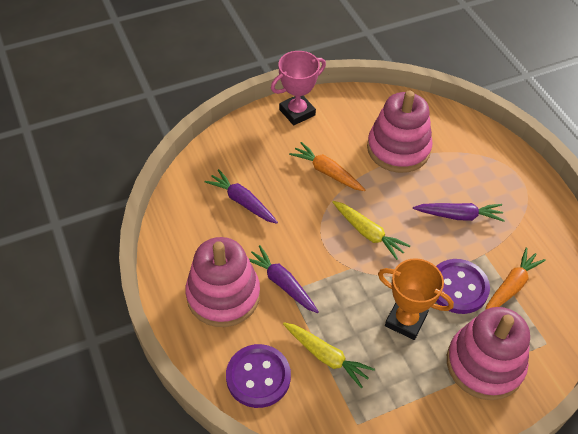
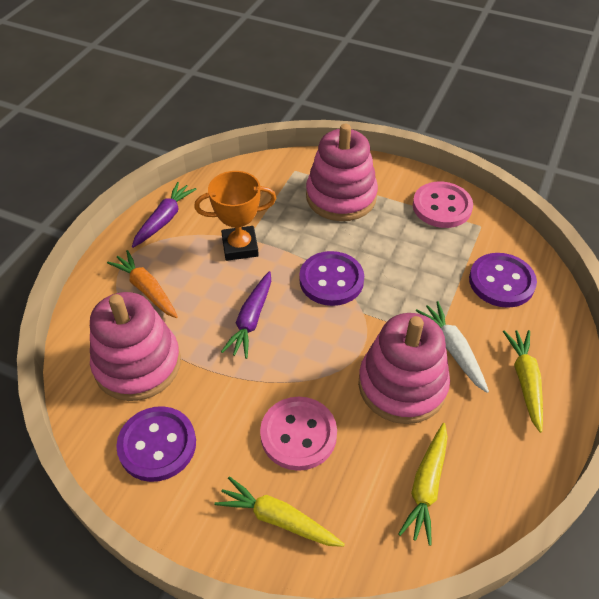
orange carrot: 2 -> 1
pink button: 0 -> 2
pink trophy: 1 -> 0
purple button: 2 -> 3
purple carrot: 3 -> 2
white carrot: 0 -> 1
yellow carrot: 2 -> 3

